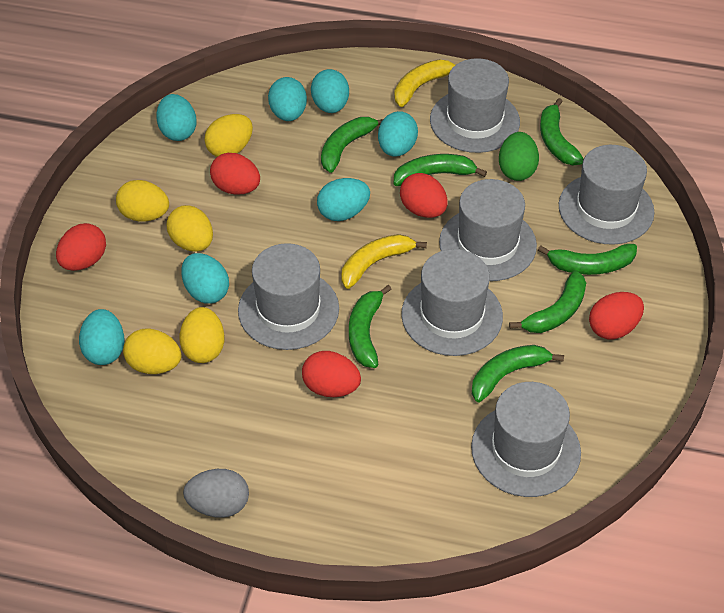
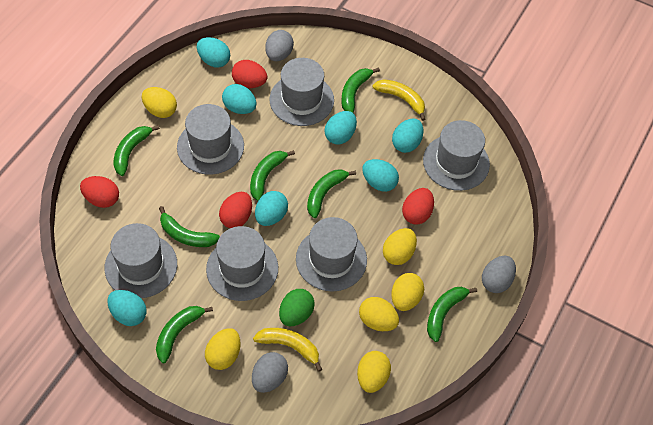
grey egg: 1 -> 3
red egg: 5 -> 4
yellow egg: 5 -> 6

